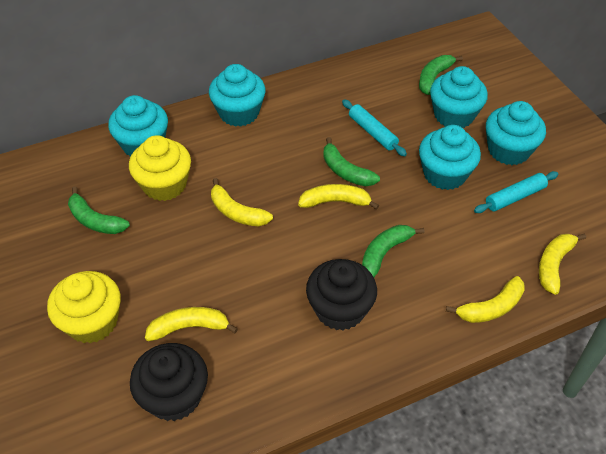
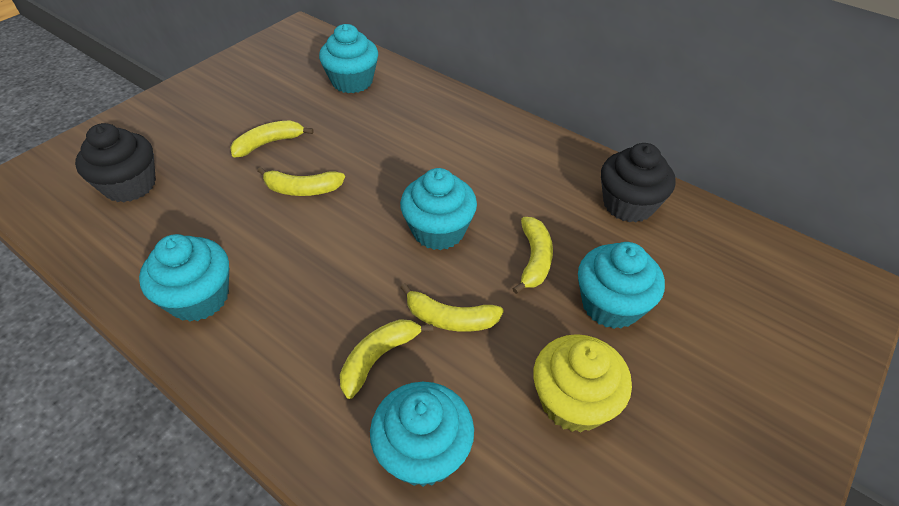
green banana: 4 -> 0
turquoise rolling pin: 2 -> 0
yellow cupcake: 2 -> 1

